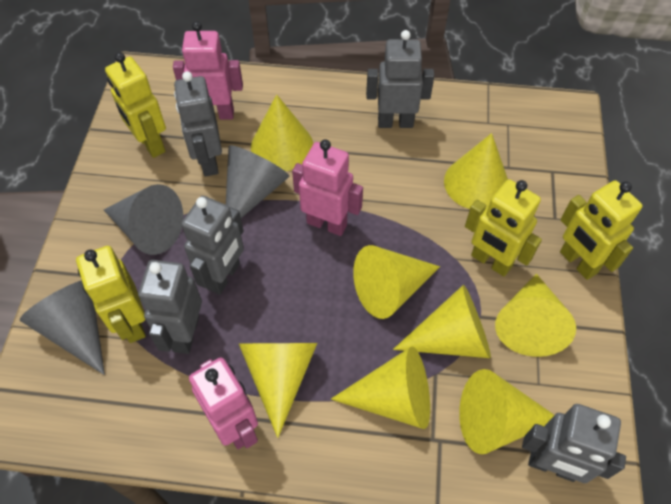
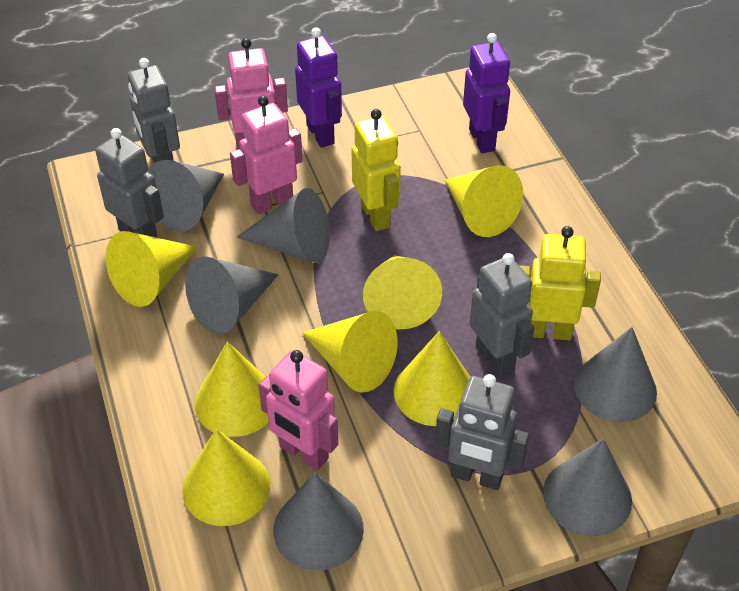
grey cone: 3 -> 6
grey robot: 5 -> 4
purple robot: 0 -> 2
yellow cone: 8 -> 7
yellow robot: 4 -> 2

